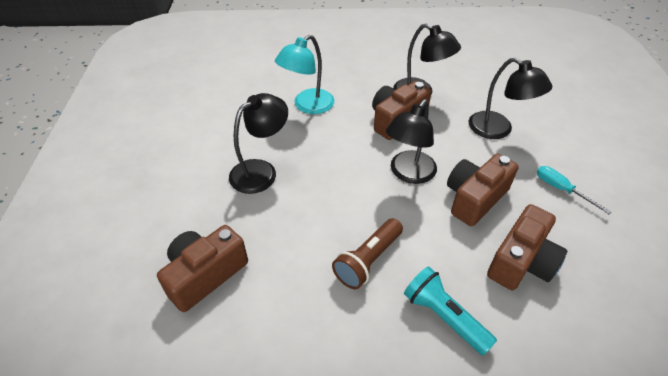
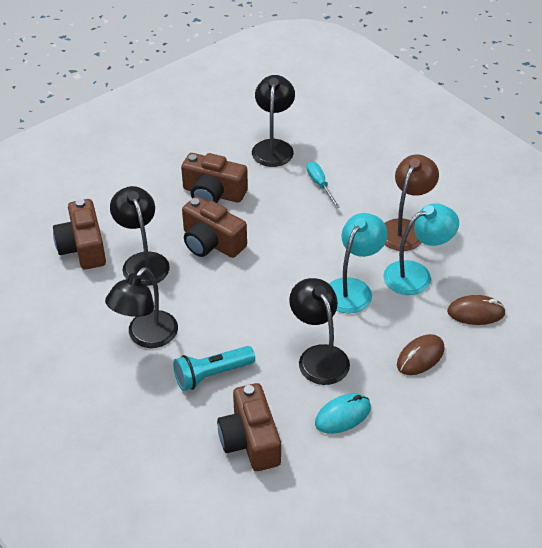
brown flashlight: 1 -> 0
brown lamp: 0 -> 1
brown mouse: 0 -> 2
turquoise lamp: 1 -> 2
turquoise mouse: 0 -> 1

